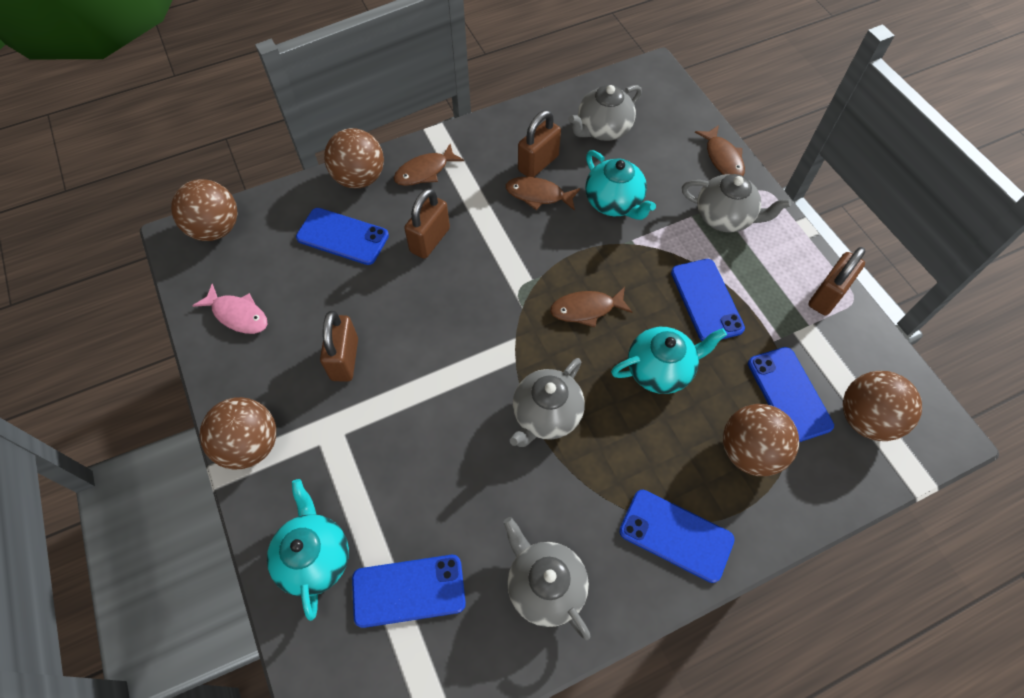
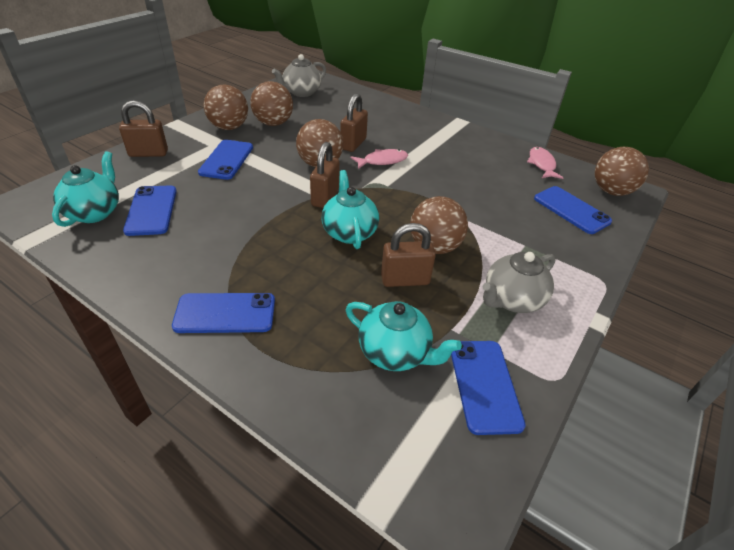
brown fish: 4 -> 0
grey teapot: 4 -> 2
pink fish: 1 -> 2

